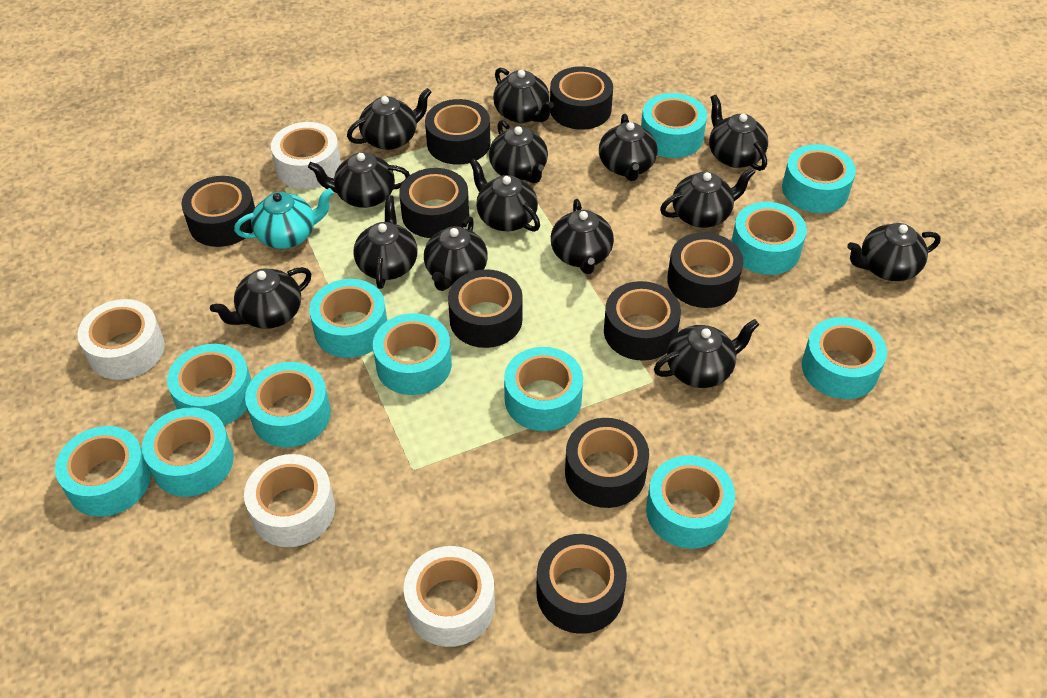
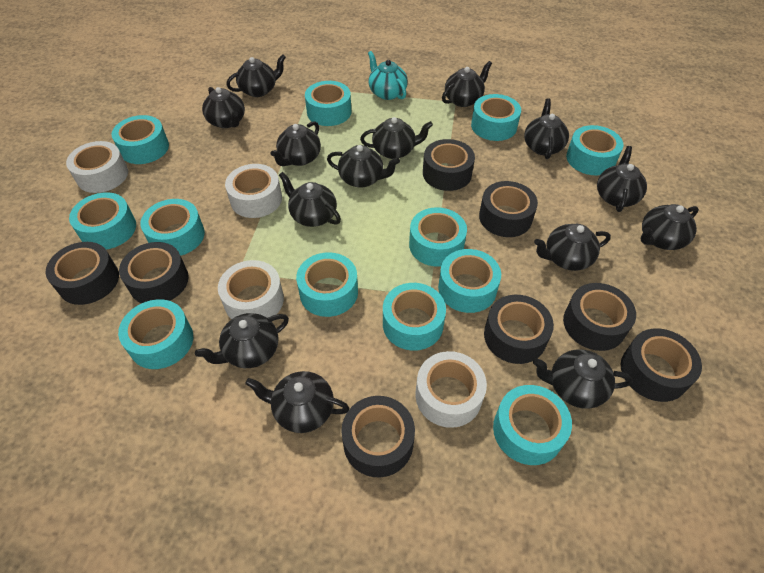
black tape: 9 -> 8

